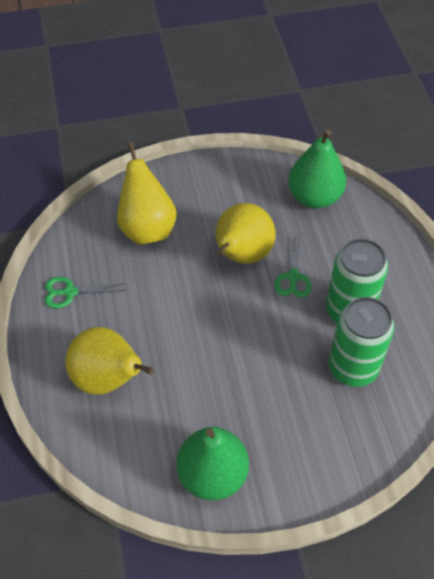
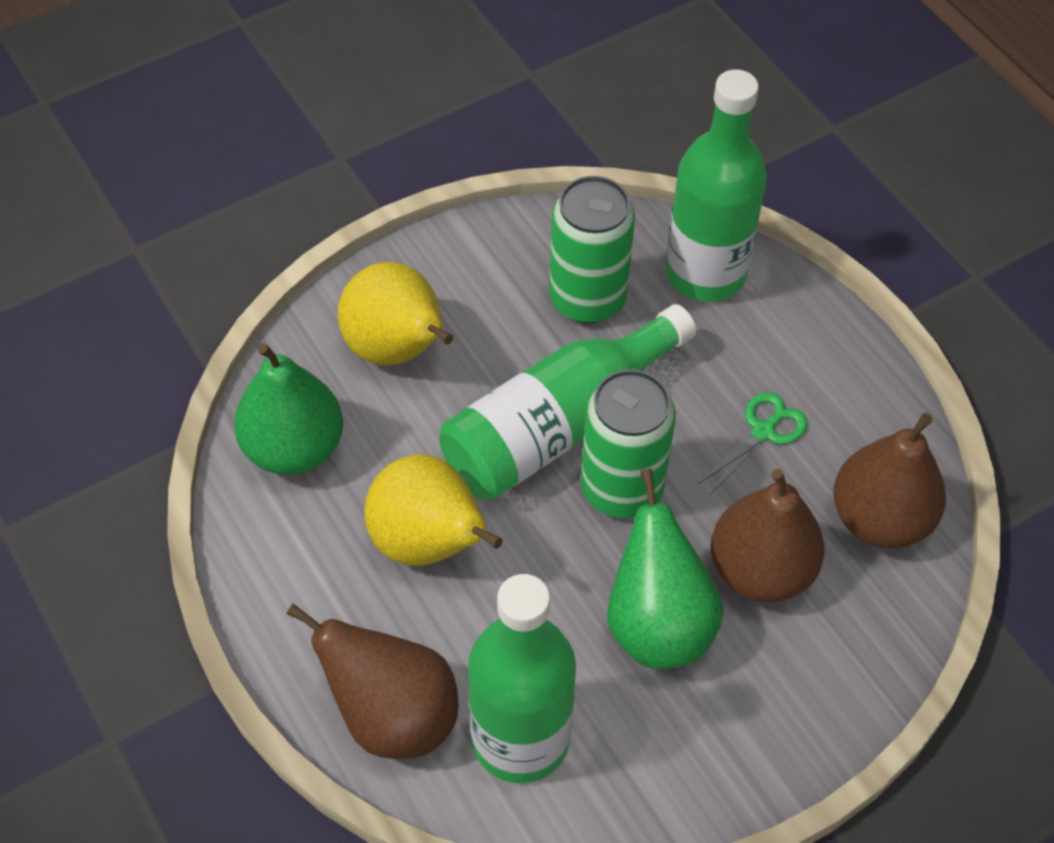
brown pear: 0 -> 3
green bottle: 0 -> 3
green scissors: 2 -> 1
yellow pear: 3 -> 2

